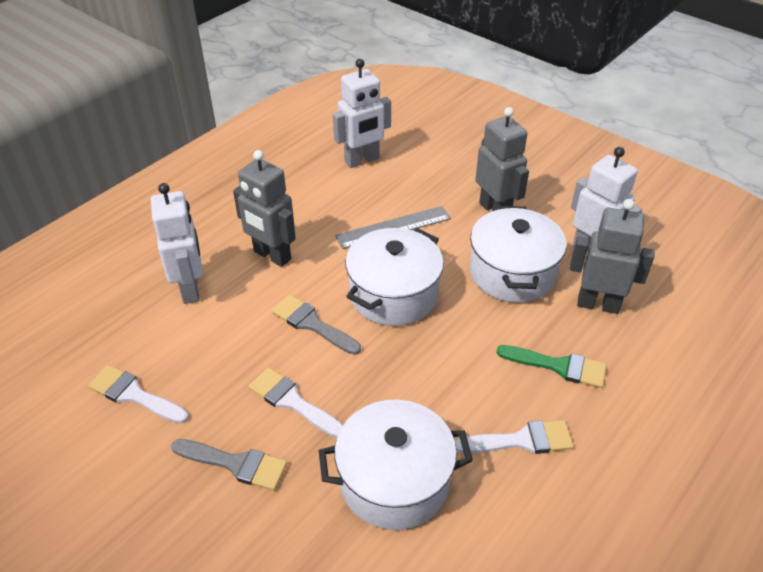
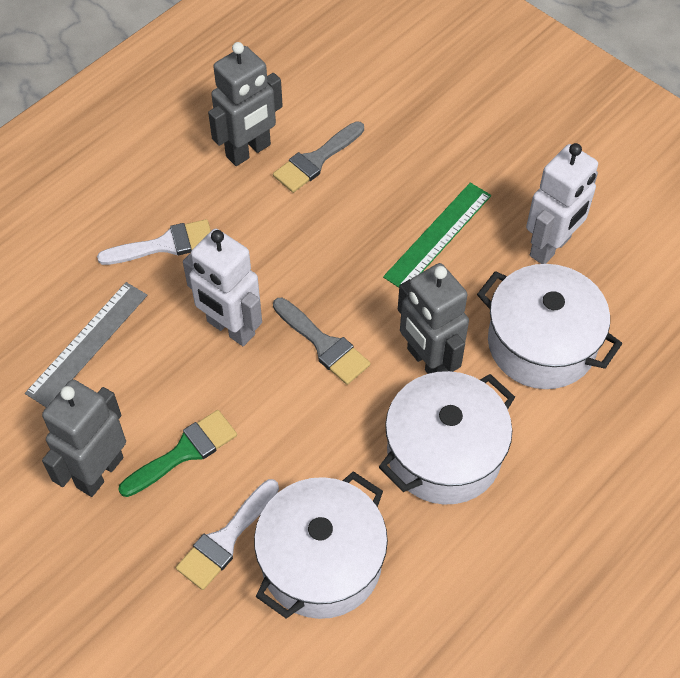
green ruler: 0 -> 1
white brush: 3 -> 2
white robot: 3 -> 2

